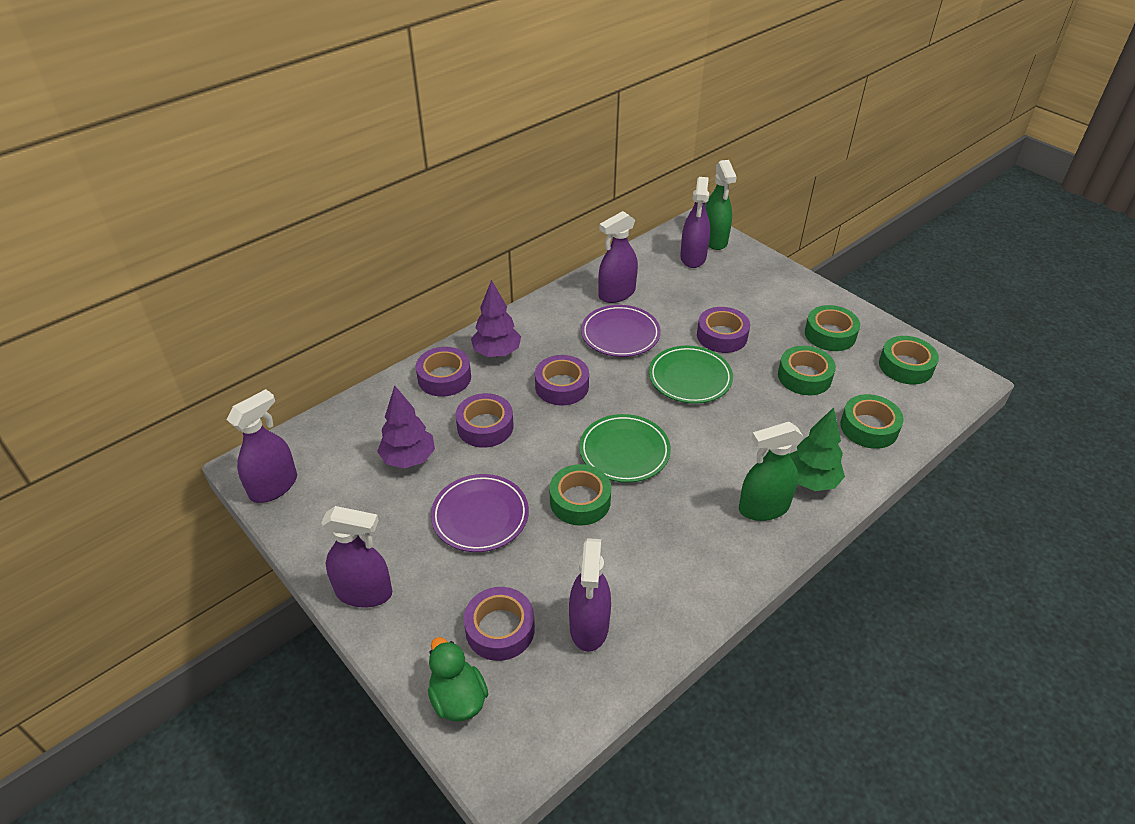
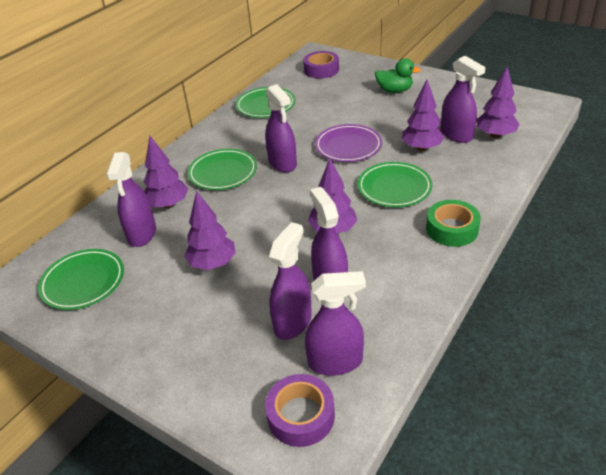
green plate: 2 -> 4
green spray bottle: 2 -> 0
green tape: 5 -> 1
green tree: 1 -> 0
purple plate: 2 -> 1
purple spray bottle: 5 -> 6
purple tape: 5 -> 2
purple tree: 2 -> 5

